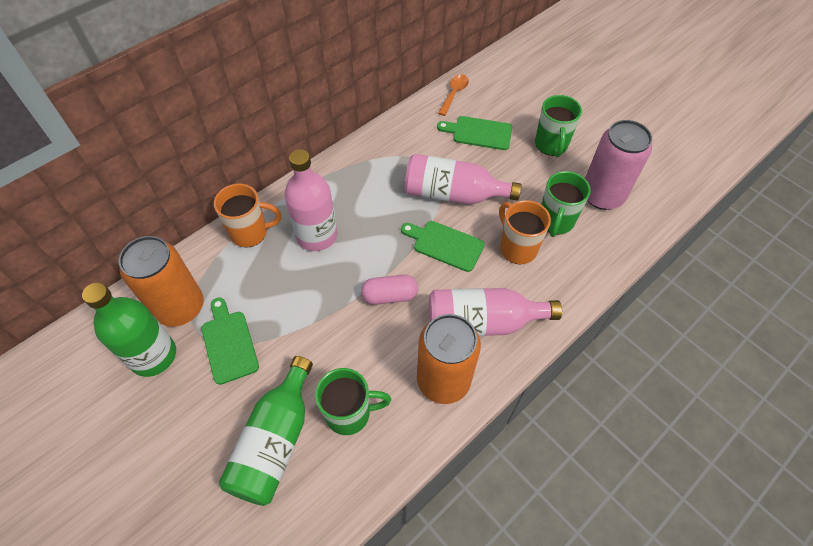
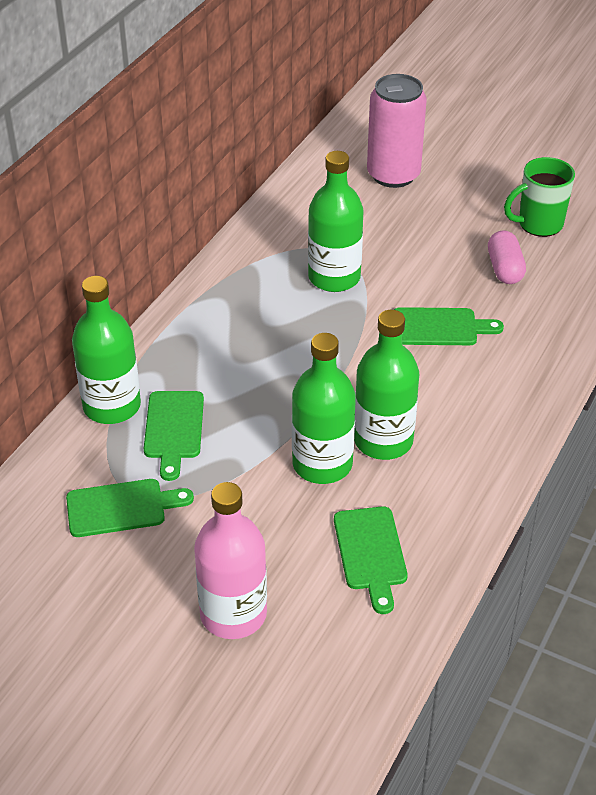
green bottle: 2 -> 4
green cutting board: 3 -> 4
green mug: 3 -> 1
orange can: 2 -> 0
orange mug: 2 -> 0
orange spoon: 1 -> 0
pink bottle: 3 -> 1

